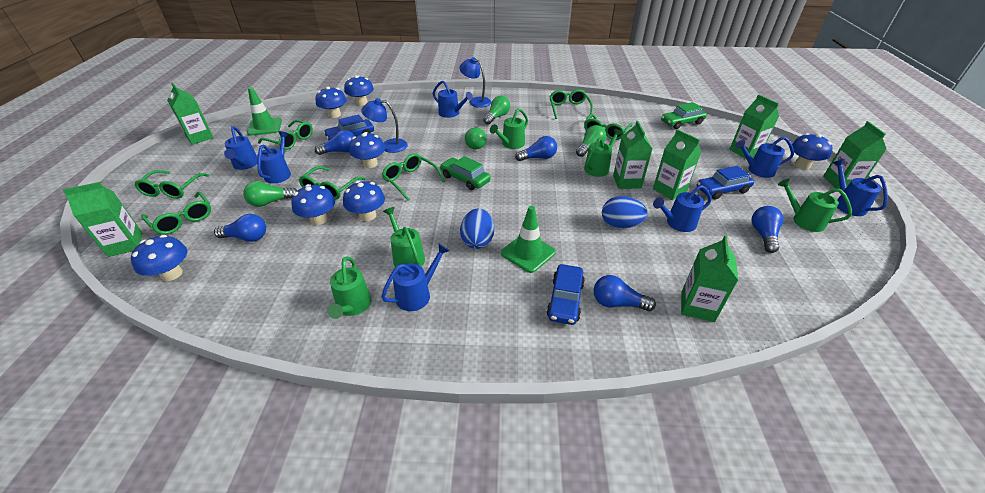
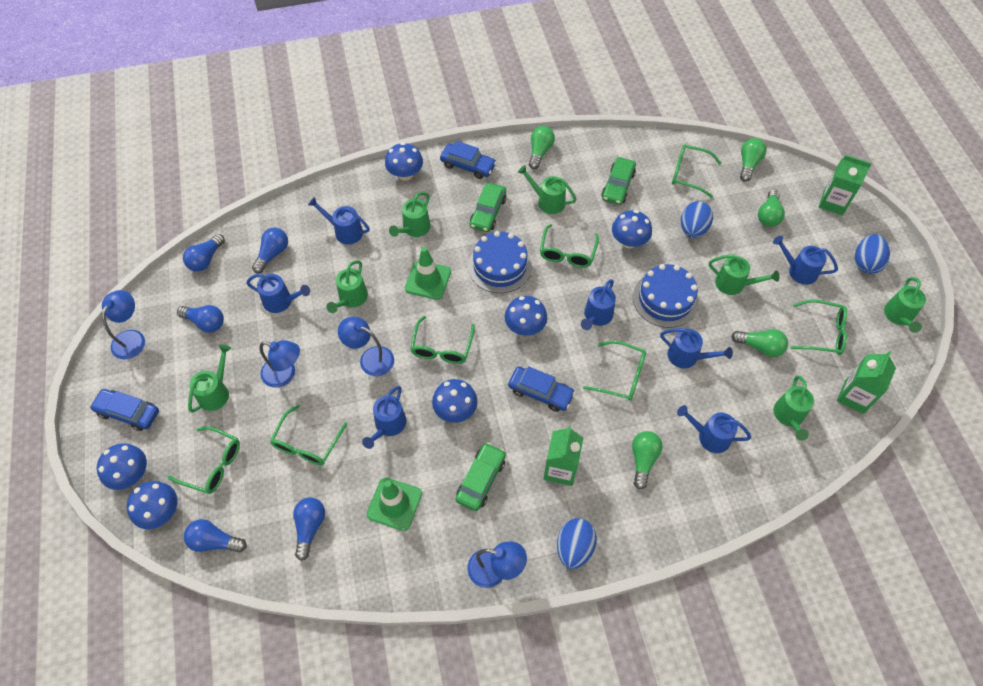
blue cake: 0 -> 2
blue egg: 2 -> 3
blue lamp: 2 -> 4
blue mushroom: 7 -> 6
green car: 2 -> 3
green carton: 7 -> 3
green light bulb: 4 -> 5
green watering can: 5 -> 7

